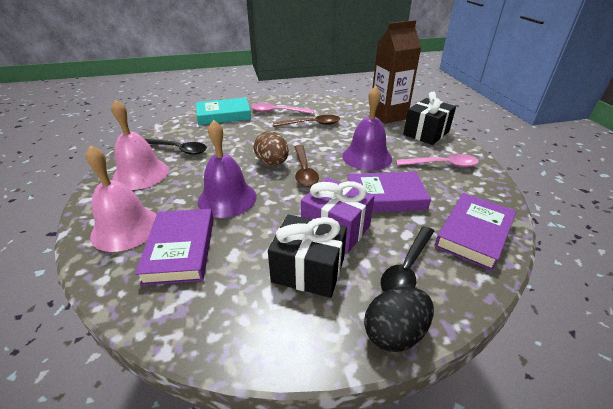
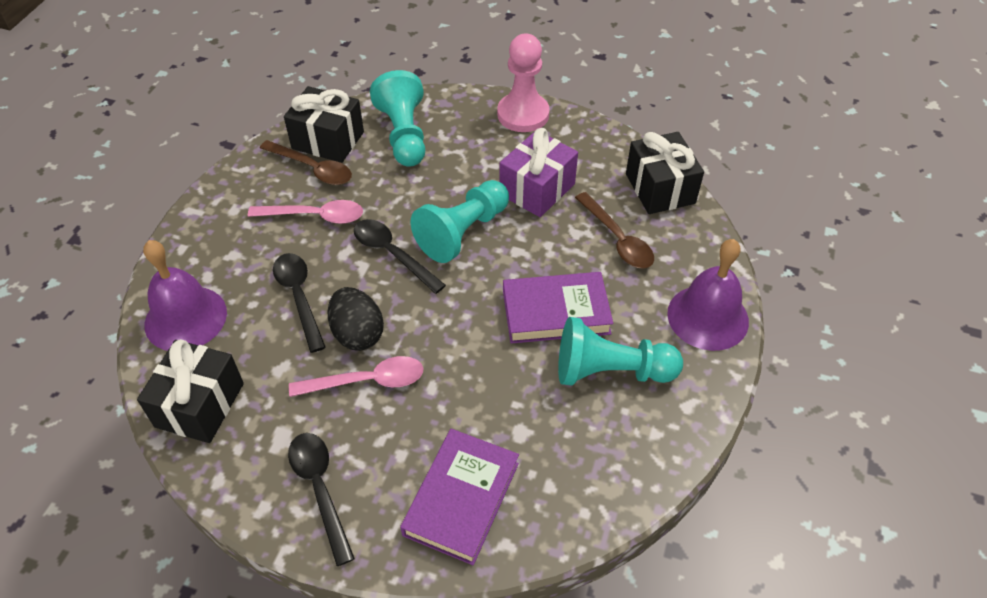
black gift: 2 -> 3
black spoon: 2 -> 3
brown carton: 1 -> 0
brown egg: 1 -> 0
pink bell: 2 -> 0
pink pawn: 0 -> 1
purple book: 3 -> 2
turquoise book: 1 -> 0
turquoise pawn: 0 -> 3

